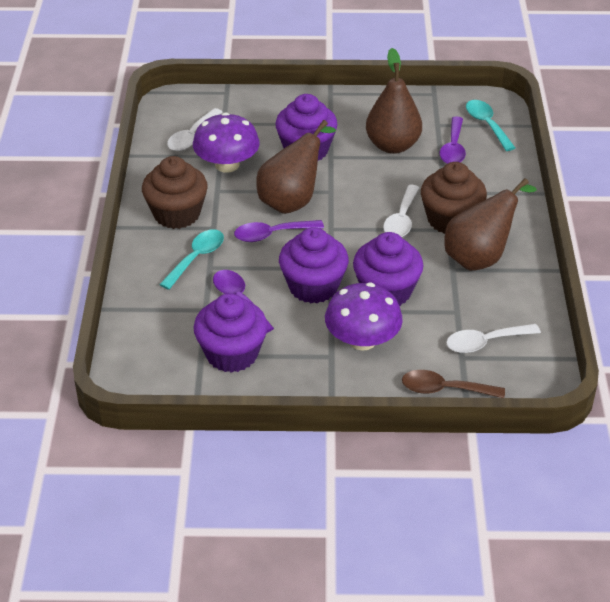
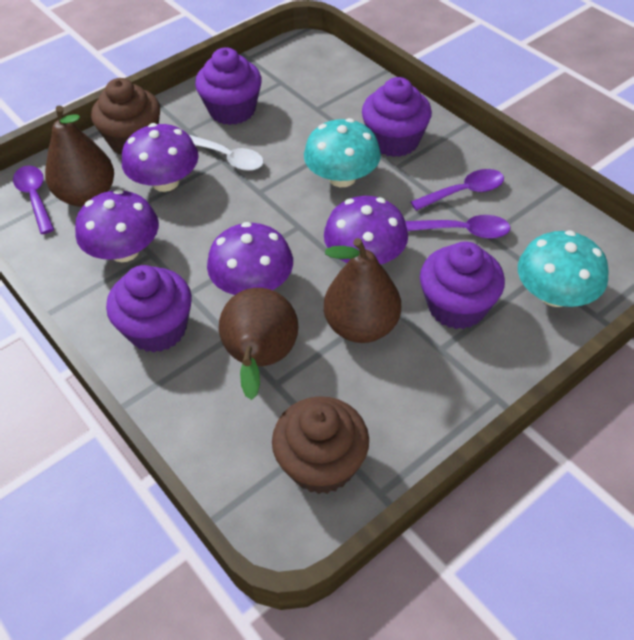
brown spoon: 1 -> 0
purple mushroom: 2 -> 4
turquoise mushroom: 0 -> 2
turquoise spoon: 2 -> 0
white spoon: 3 -> 1

